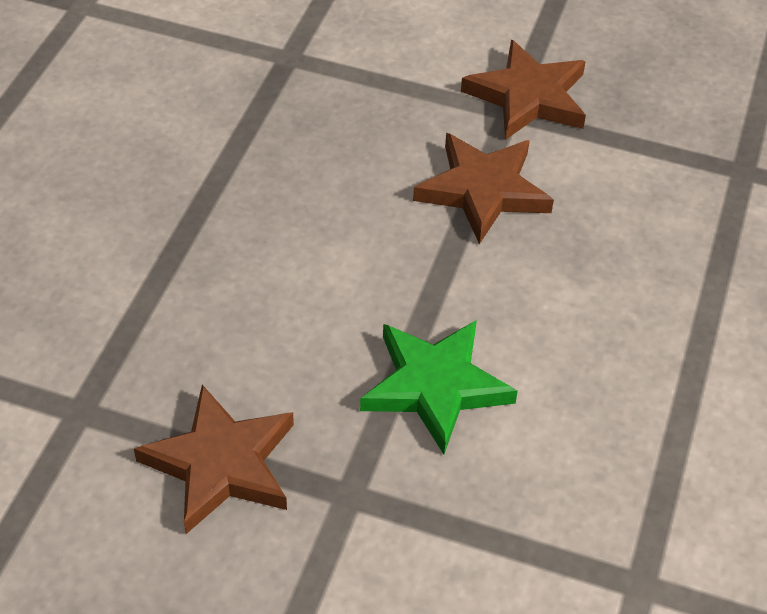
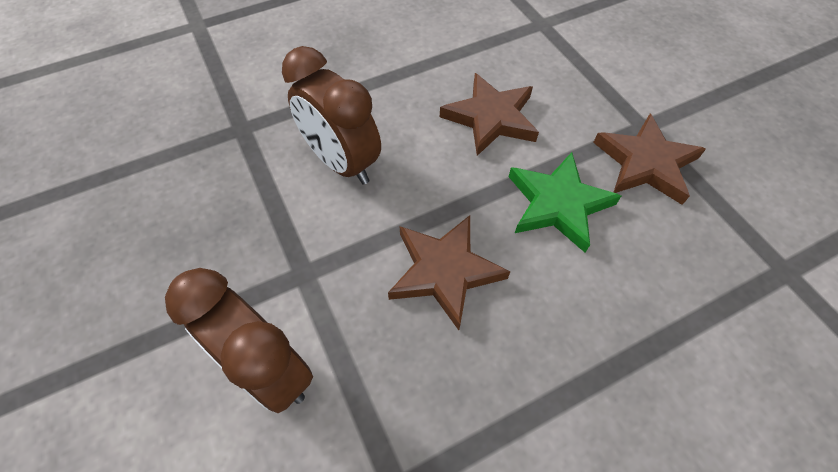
brown clock: 0 -> 2

